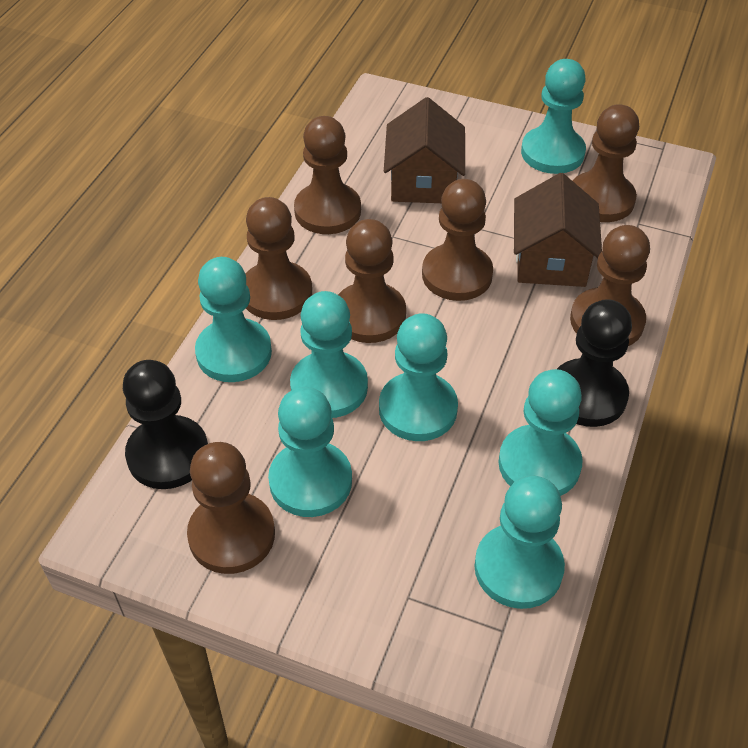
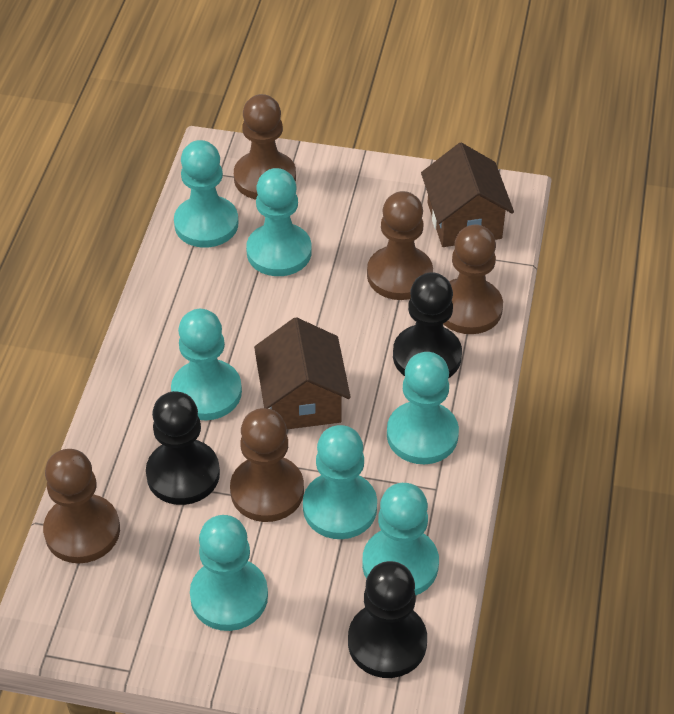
black pawn: 2 -> 3
brown pawn: 7 -> 5

